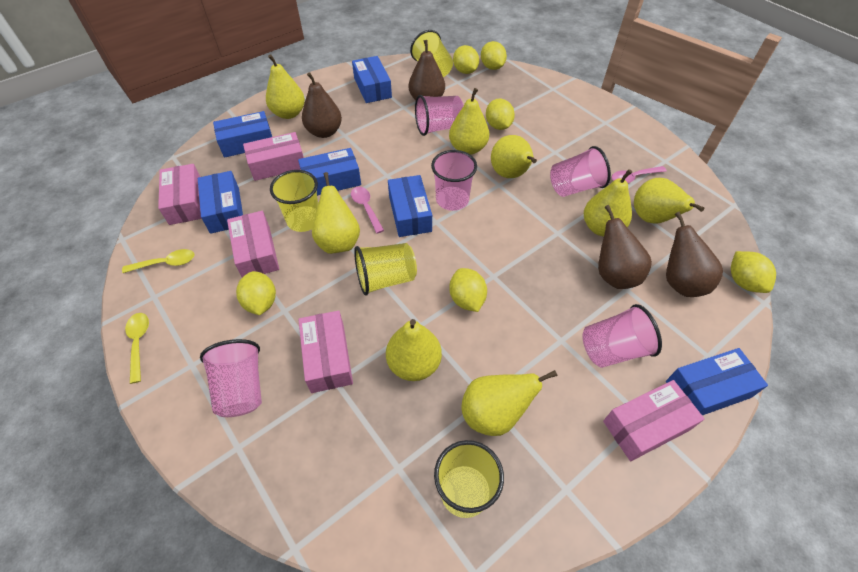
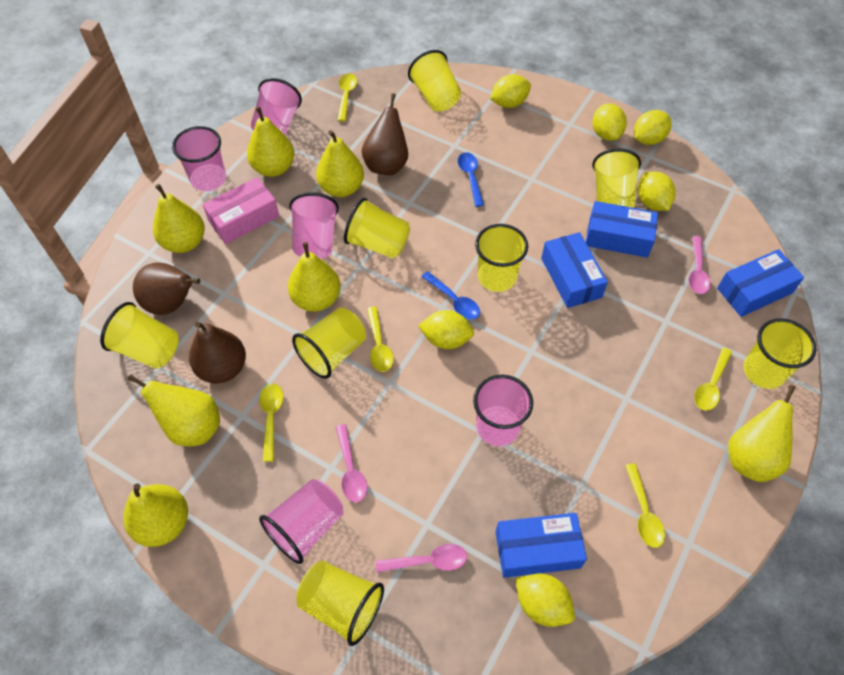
blue box: 6 -> 4
blue spoon: 0 -> 2
brown pear: 4 -> 3
pink box: 5 -> 1
pink spoon: 2 -> 3
yellow cup: 4 -> 8
yellow pear: 8 -> 7
yellow spoon: 2 -> 5

